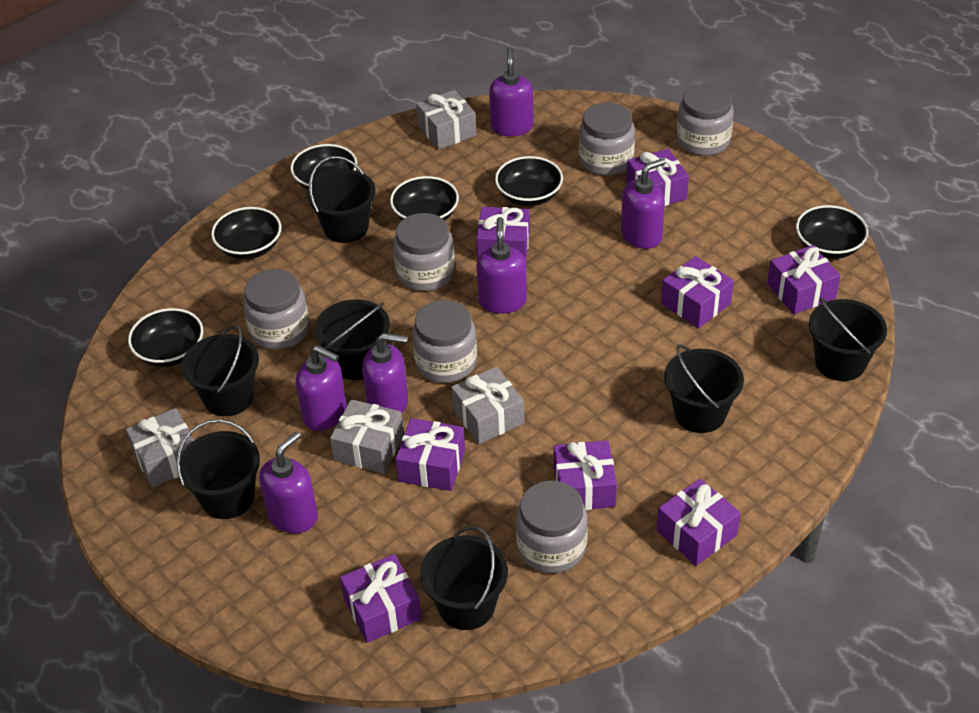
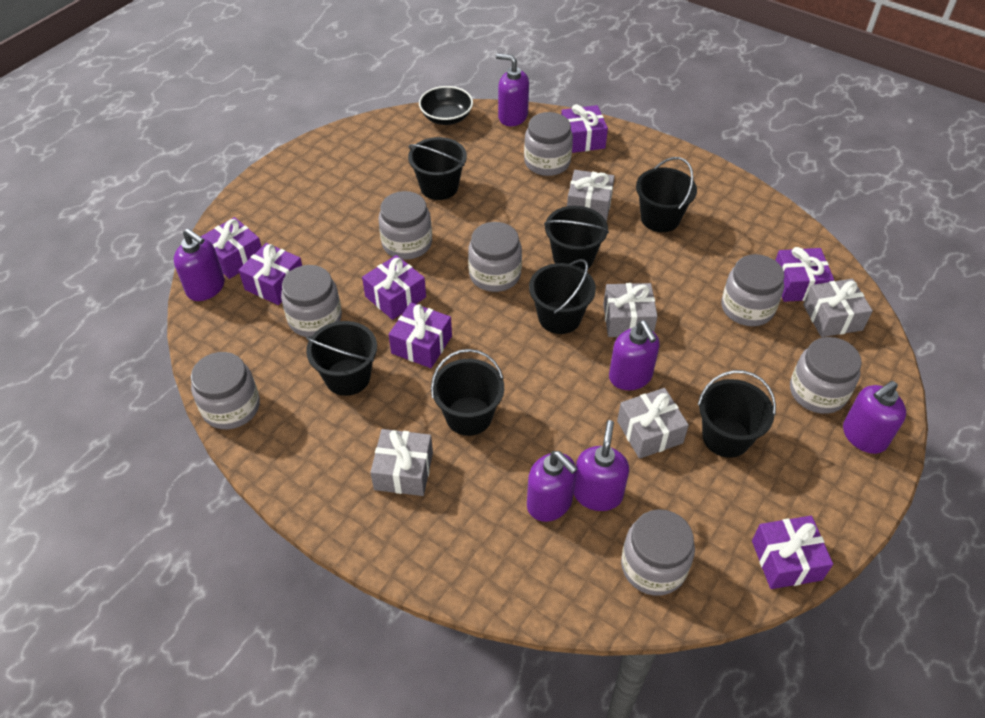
black bowl: 6 -> 1
grey gift: 4 -> 5
grey jar: 6 -> 8
purple gift: 8 -> 7

